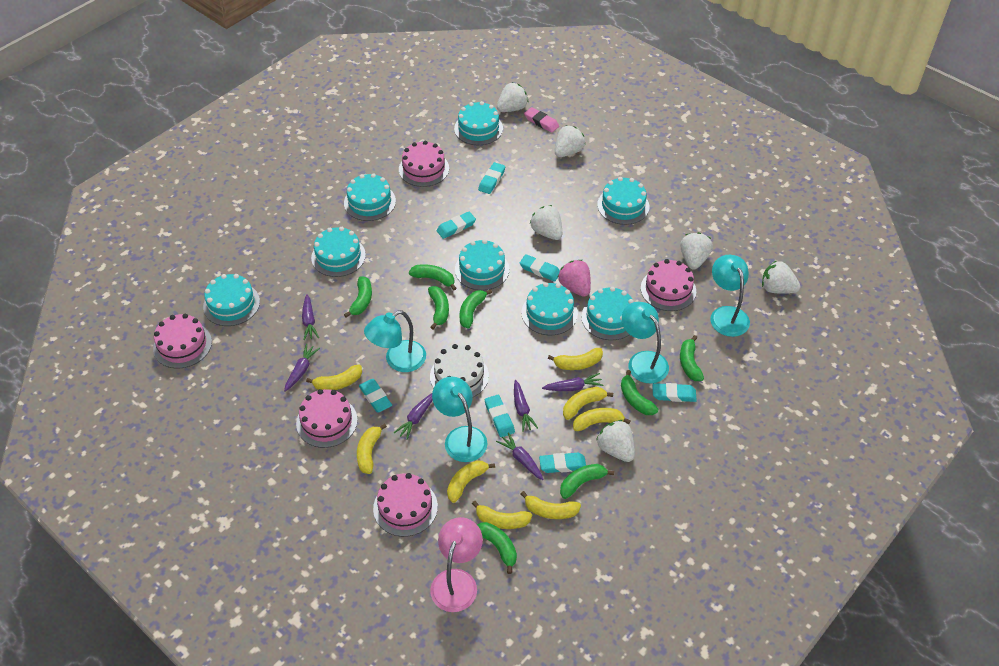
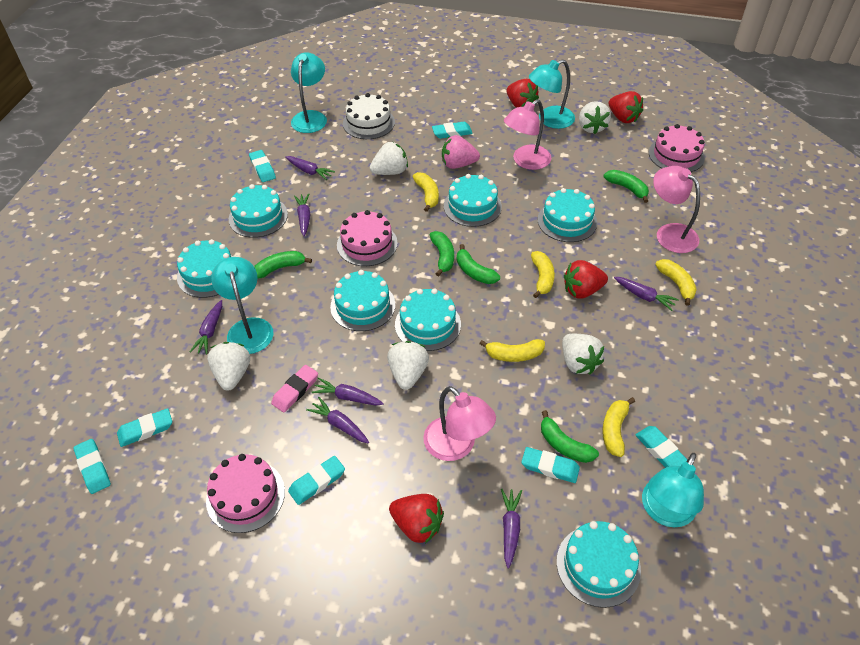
green banana: 8 -> 5
pink cake: 5 -> 3
pink lamp: 1 -> 3
purple carrot: 6 -> 7
red strawberry: 0 -> 4
turquoise cake: 8 -> 7
white strawberry: 6 -> 5
yellow banana: 8 -> 5

